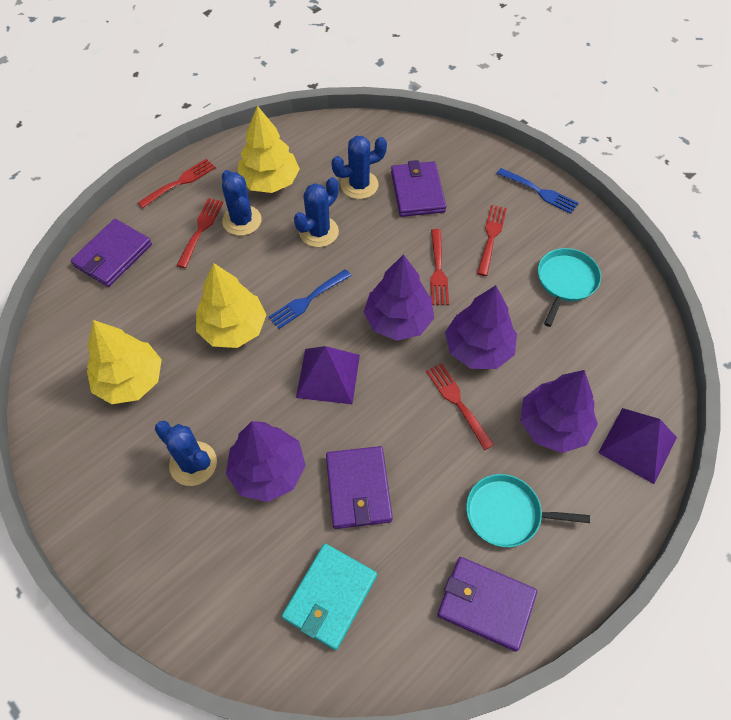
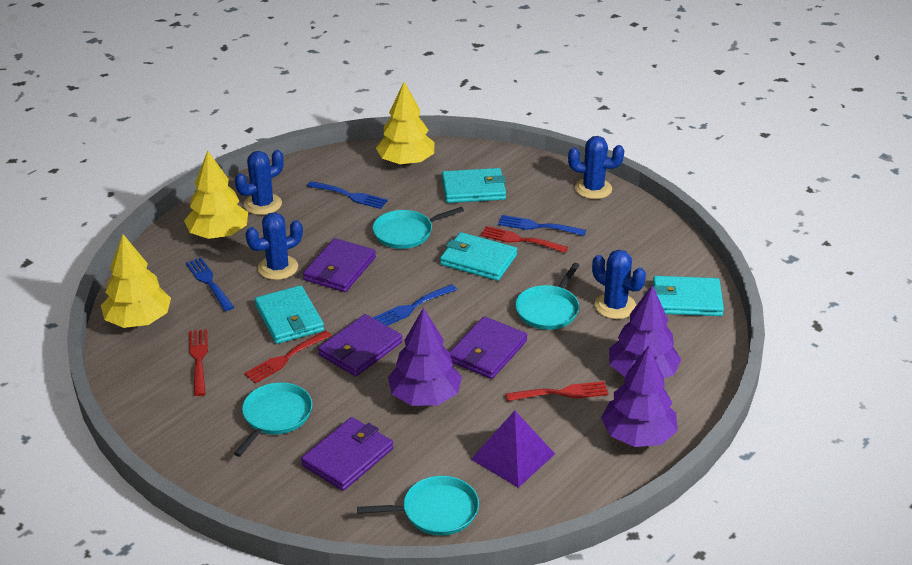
blue fork: 2 -> 4
purple pyramid: 2 -> 1
purple tree: 4 -> 3
red fork: 5 -> 4
turquoise pan: 2 -> 4
turquoise wallet: 1 -> 4

